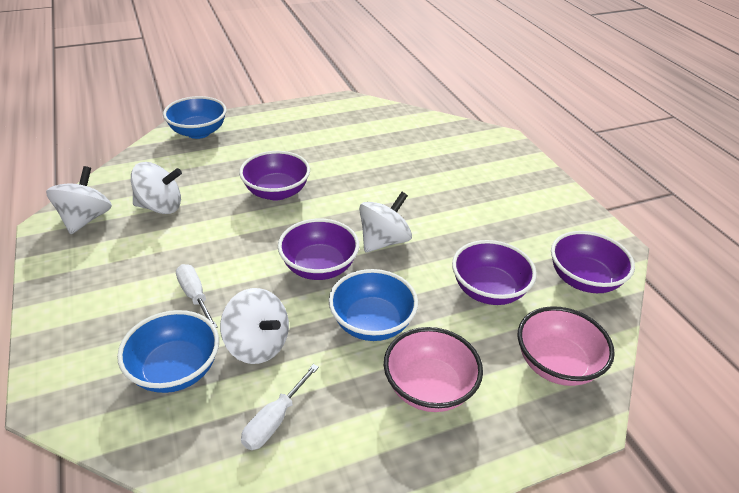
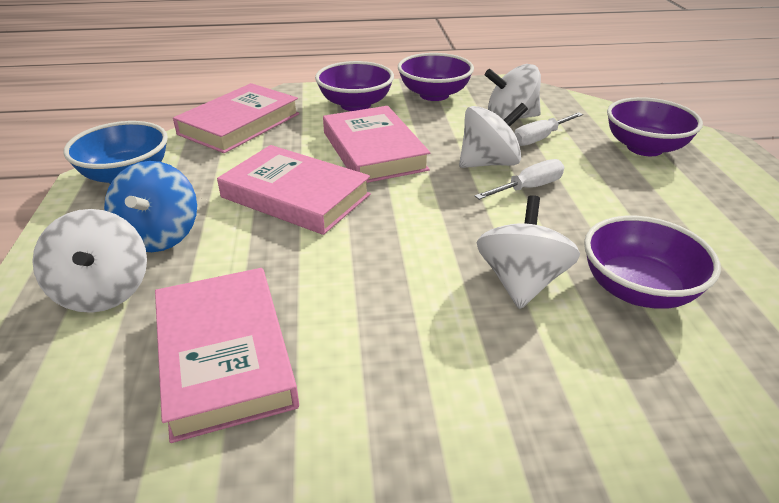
blue bowl: 3 -> 1
blue spinning top: 0 -> 1
pink book: 0 -> 4
pink bowl: 2 -> 0

